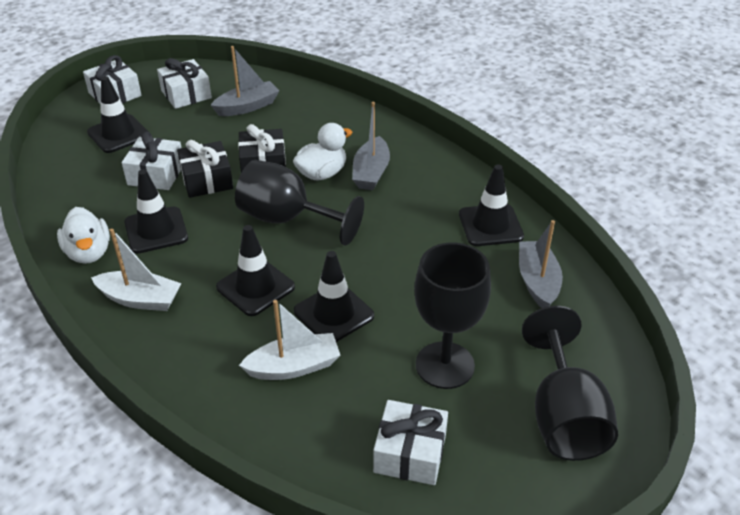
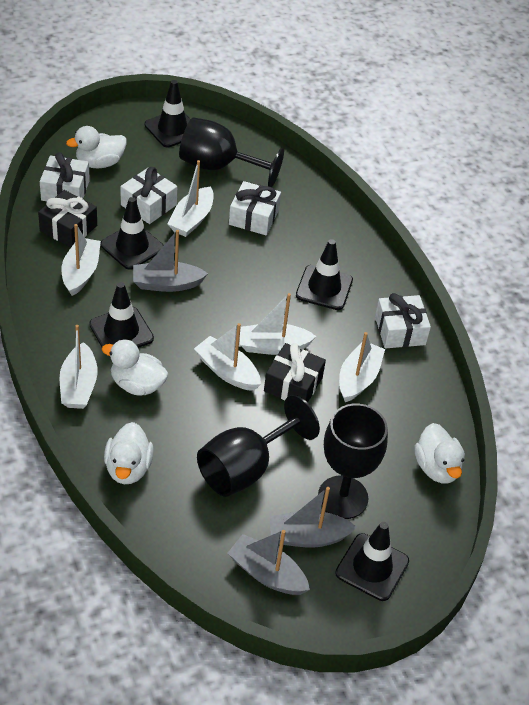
white boat: 2 -> 6
white duck: 2 -> 4

